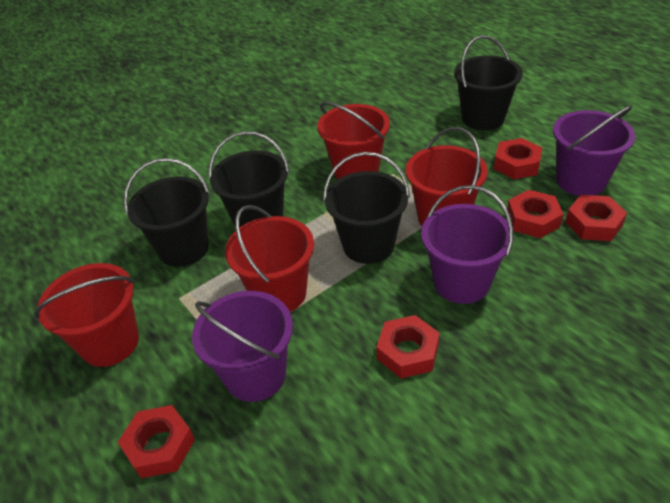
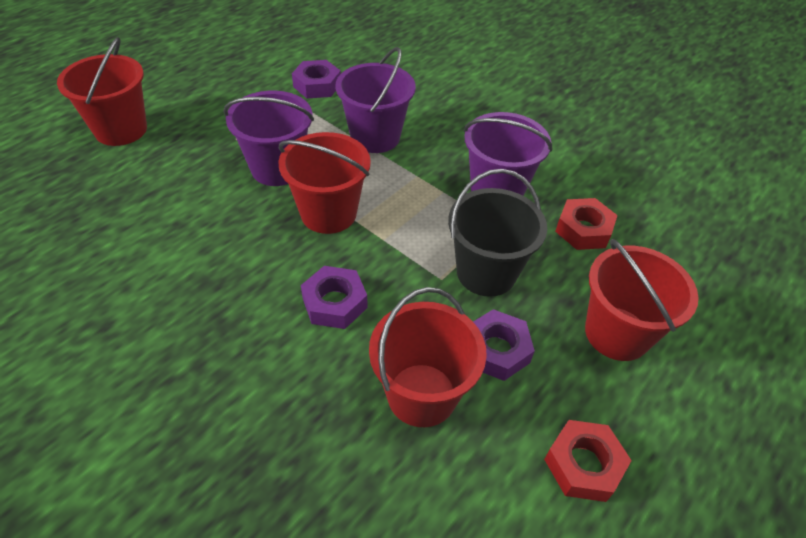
black bucket: 4 -> 1
purple nut: 0 -> 3
red nut: 5 -> 2

